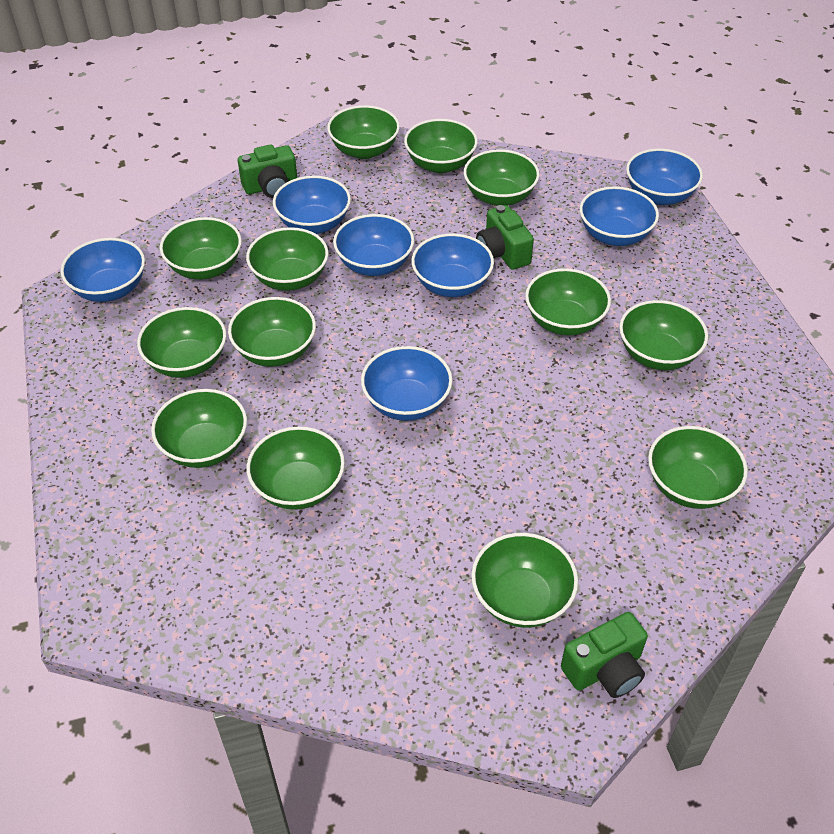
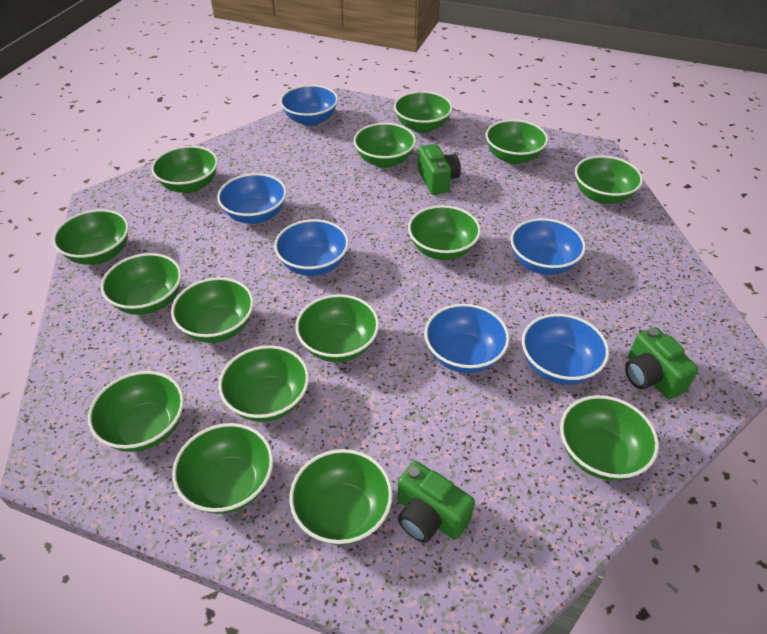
blue bowl: 7 -> 6
green bowl: 13 -> 15

